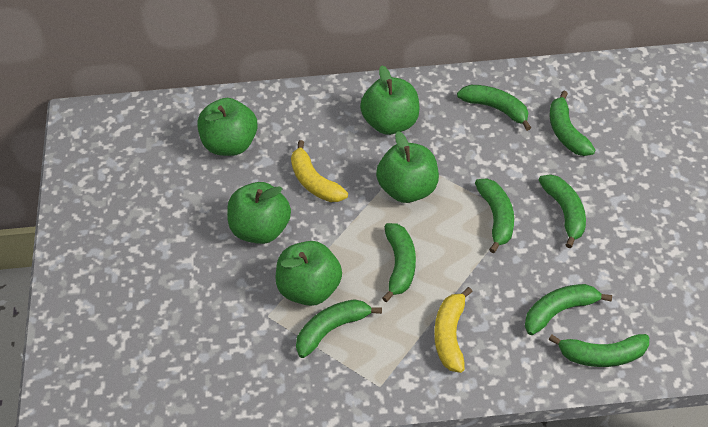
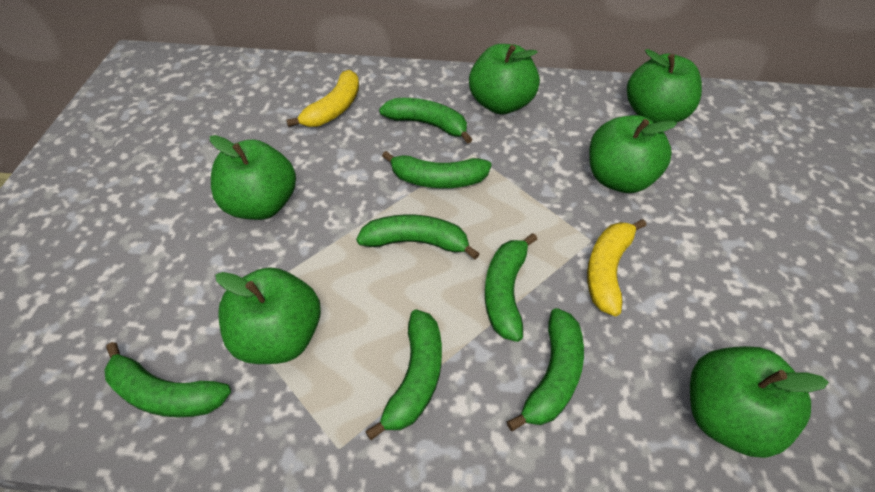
green apple: 5 -> 6
green banana: 8 -> 7

